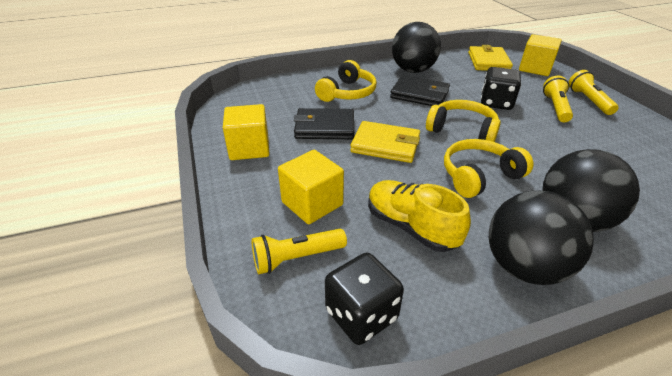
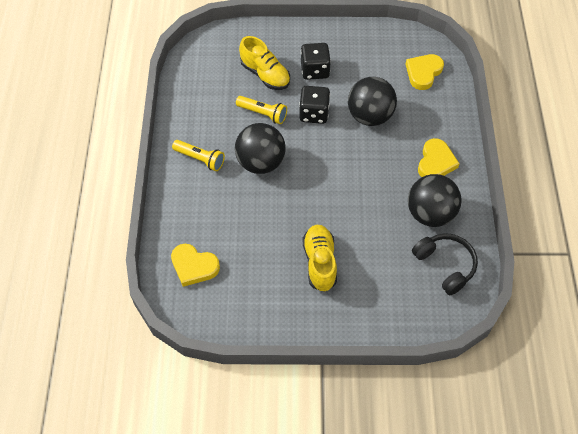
black headphones: 0 -> 1
black wallet: 2 -> 0
yellow cube: 3 -> 0
yellow flashlight: 3 -> 2
yellow headphones: 3 -> 0
yellow heart: 0 -> 3
yellow shoe: 1 -> 2
yellow wallet: 2 -> 0

